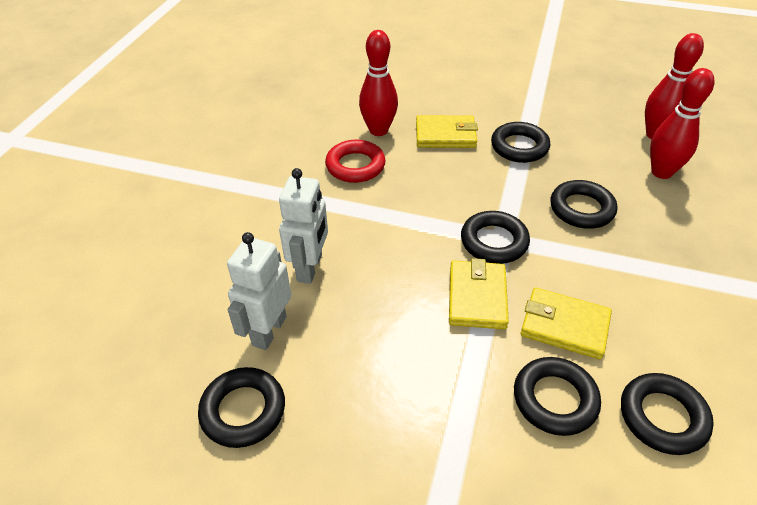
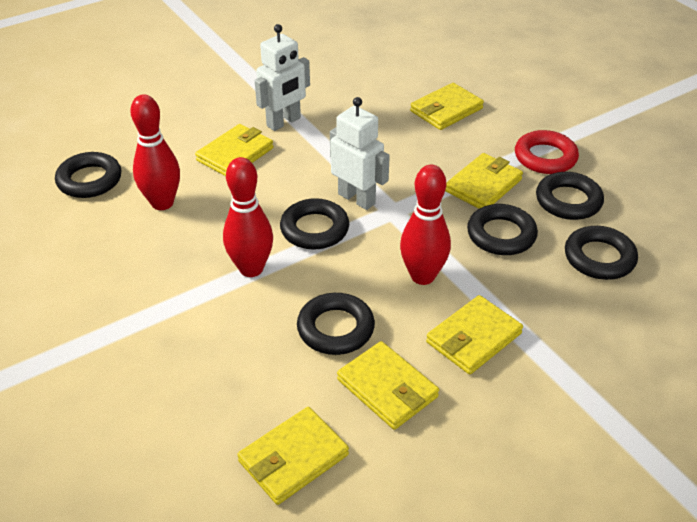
yellow wallet: 3 -> 6

